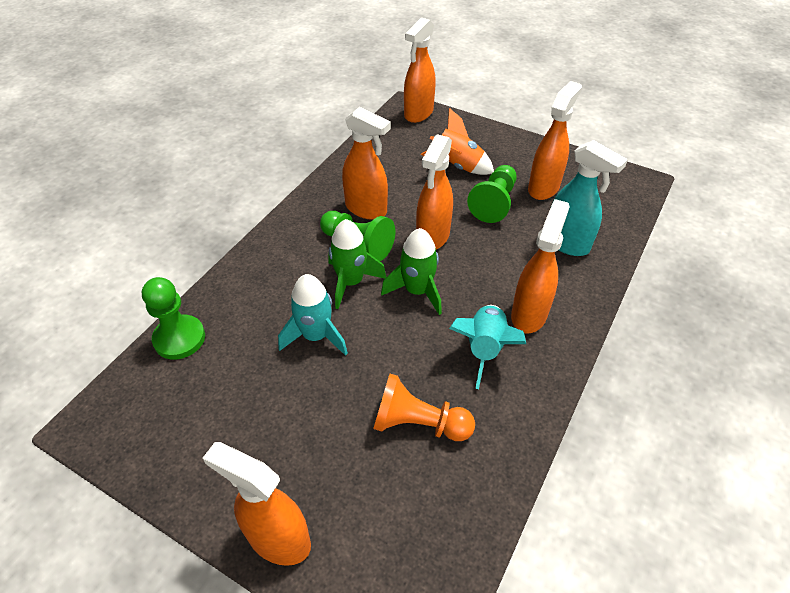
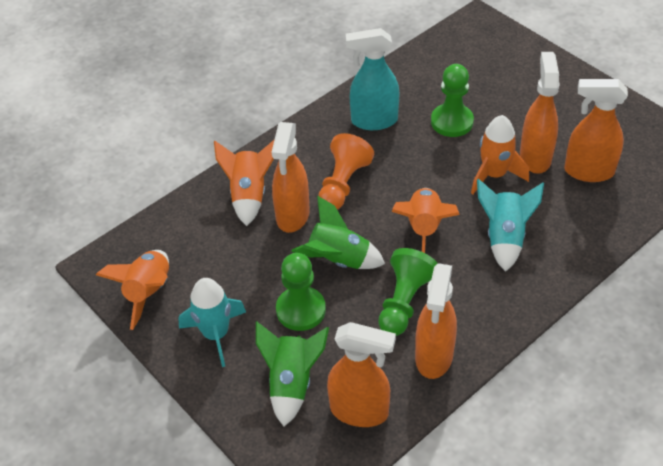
orange rocket: 1 -> 4
orange spray bottle: 6 -> 5

